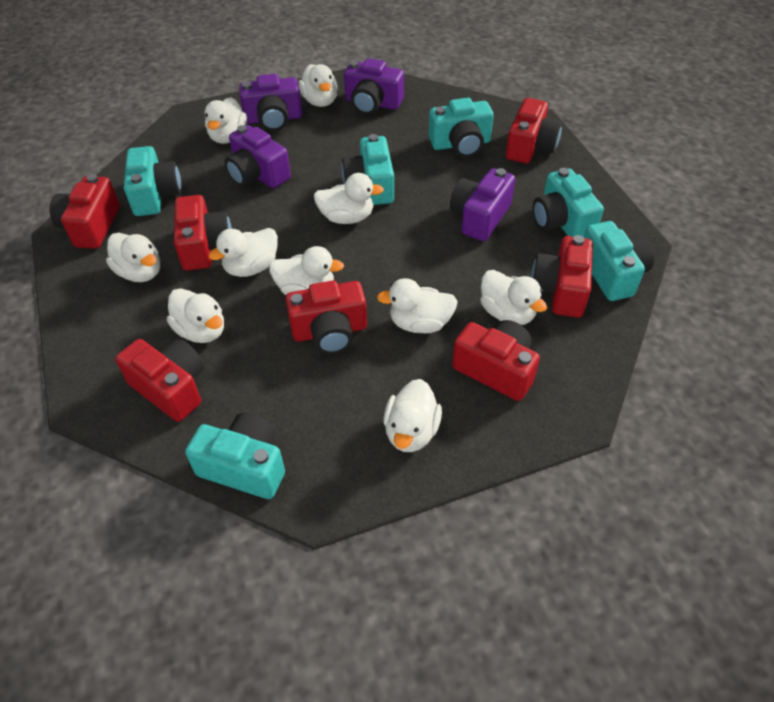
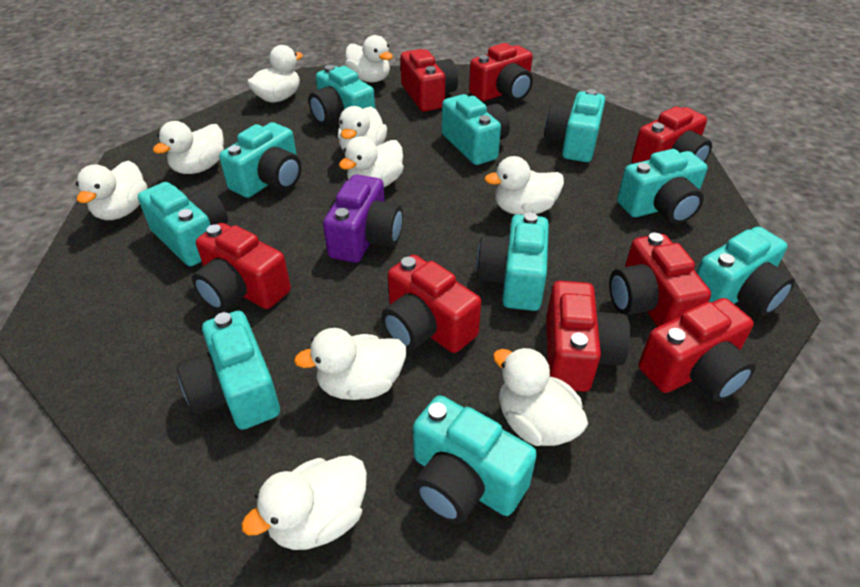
purple camera: 4 -> 1
red camera: 7 -> 8
turquoise camera: 6 -> 10

